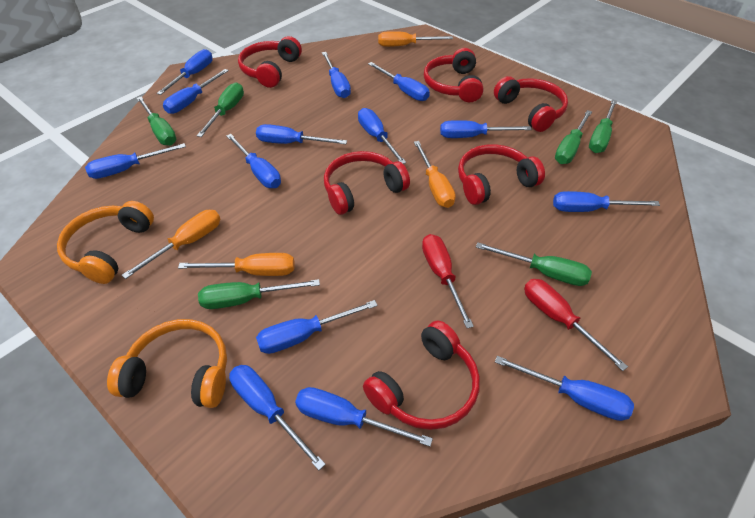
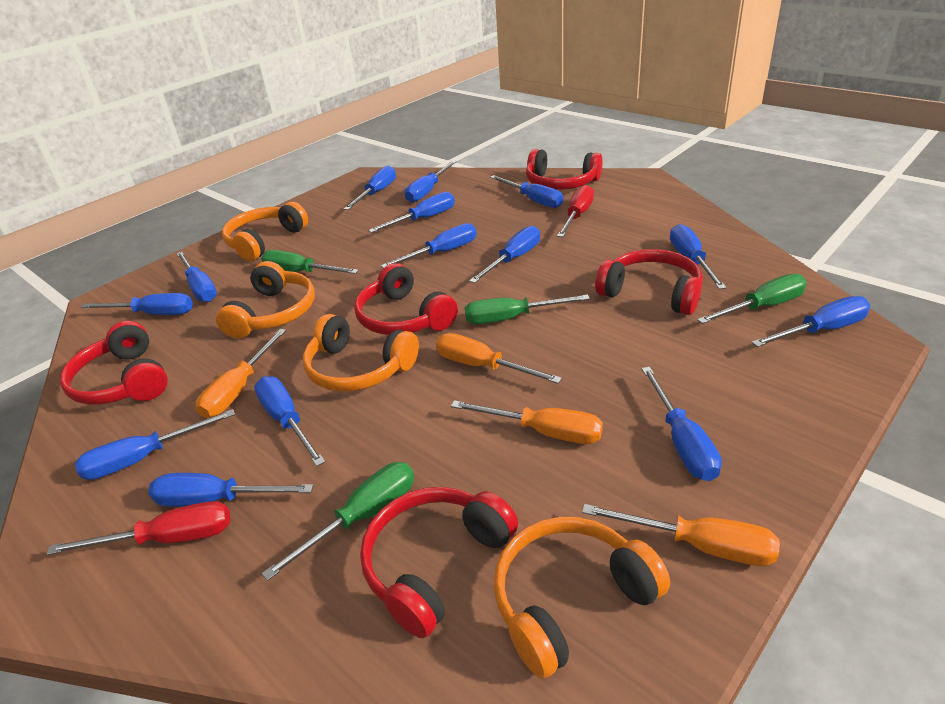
green screwdriver: 6 -> 4
orange headphones: 2 -> 4
red headphones: 6 -> 5

